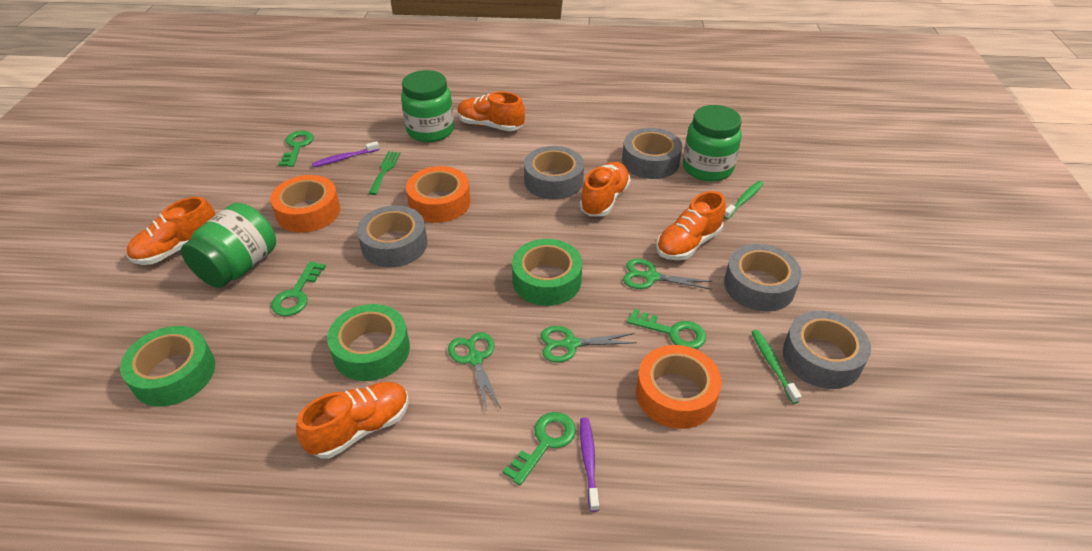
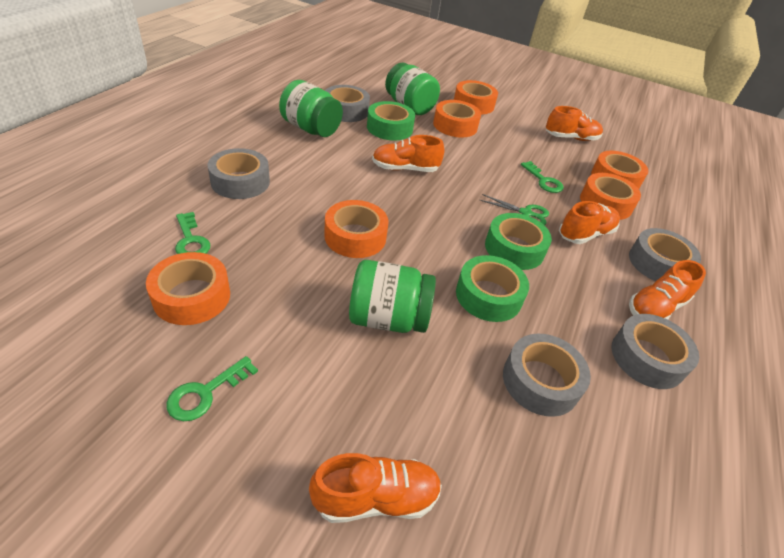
green fork: 1 -> 0
green key: 4 -> 3
green scissors: 3 -> 1
green toothbrush: 2 -> 0
orange tape: 3 -> 6
purple toothbrush: 2 -> 0

